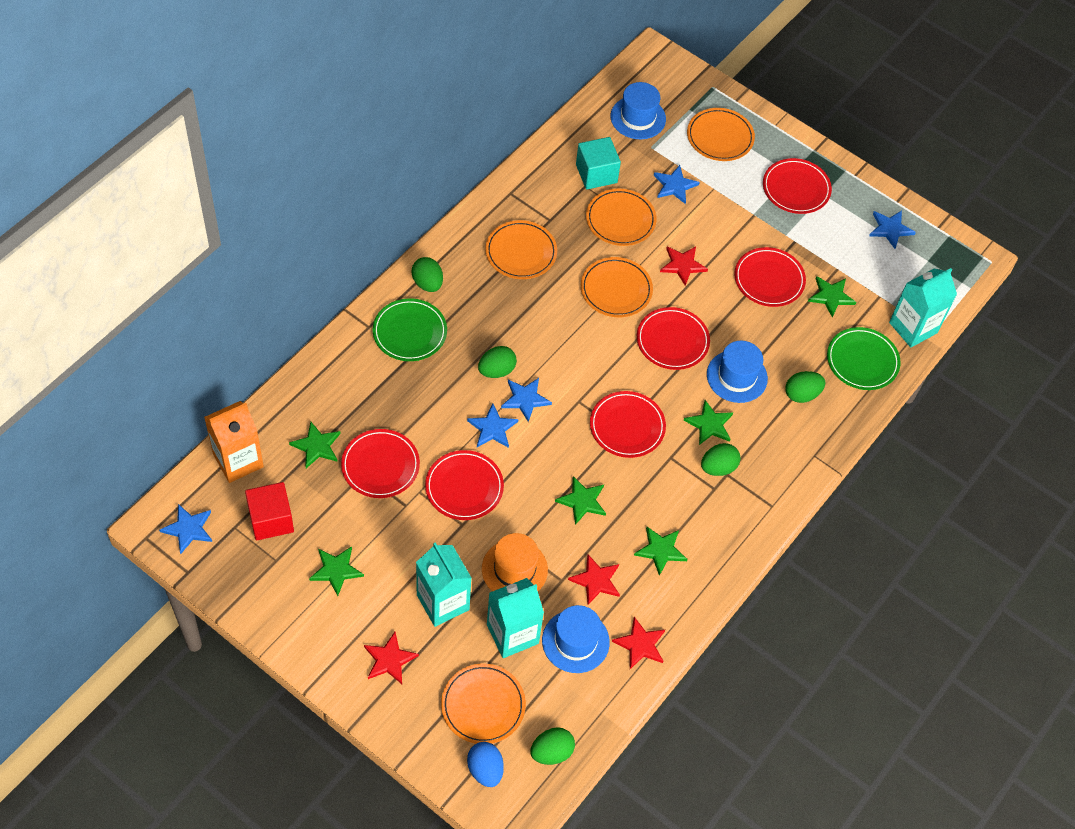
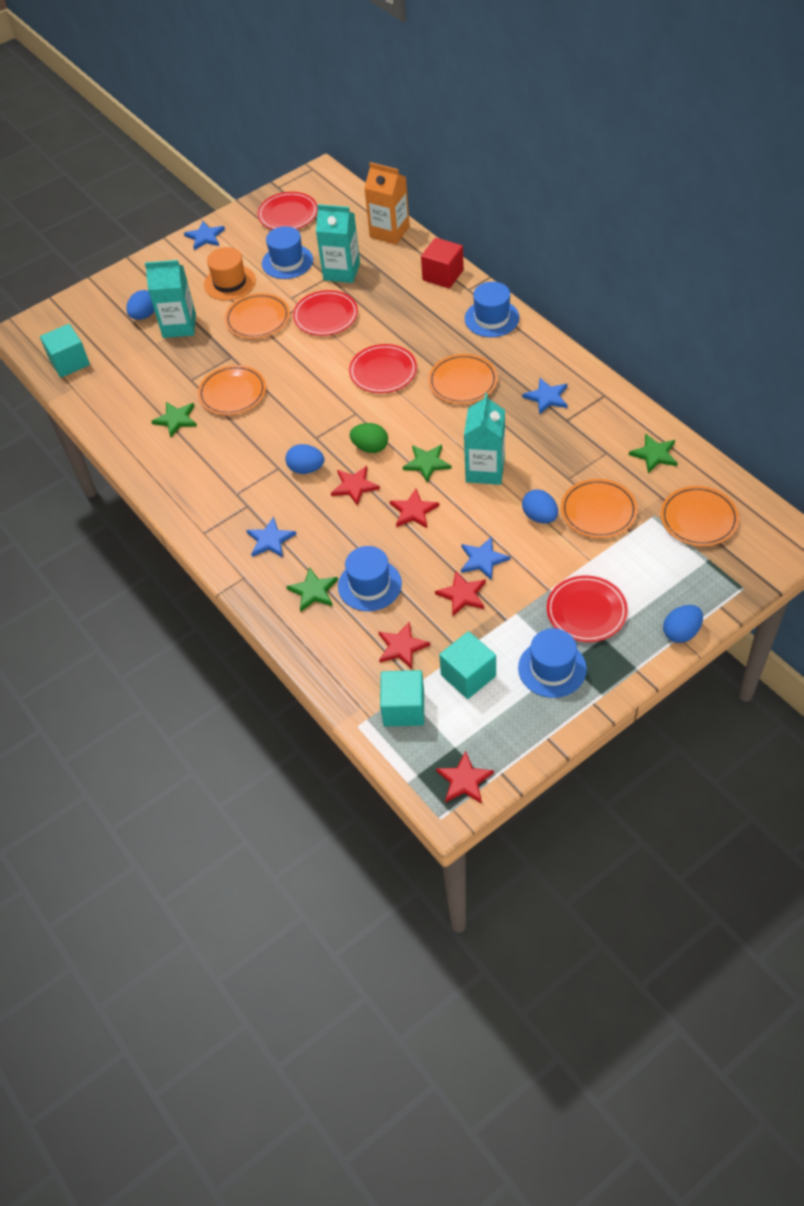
blue egg: 1 -> 4
blue hat: 3 -> 4
blue star: 5 -> 4
green egg: 5 -> 1
green plate: 2 -> 0
green star: 6 -> 4
red plate: 6 -> 4
red star: 4 -> 5
turquoise cube: 1 -> 3

